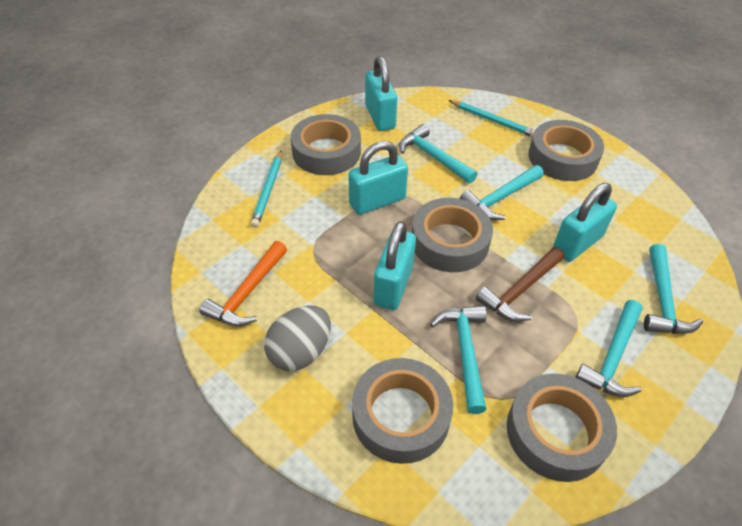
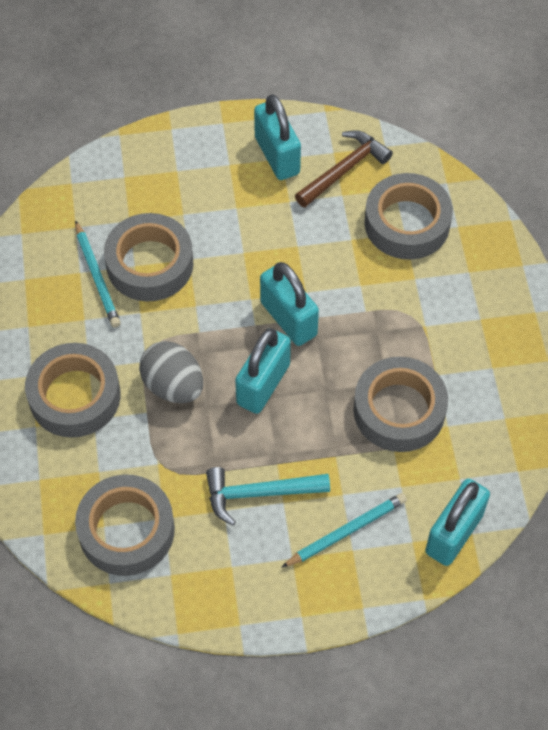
orange hammer: 1 -> 0
turquoise hammer: 5 -> 1

